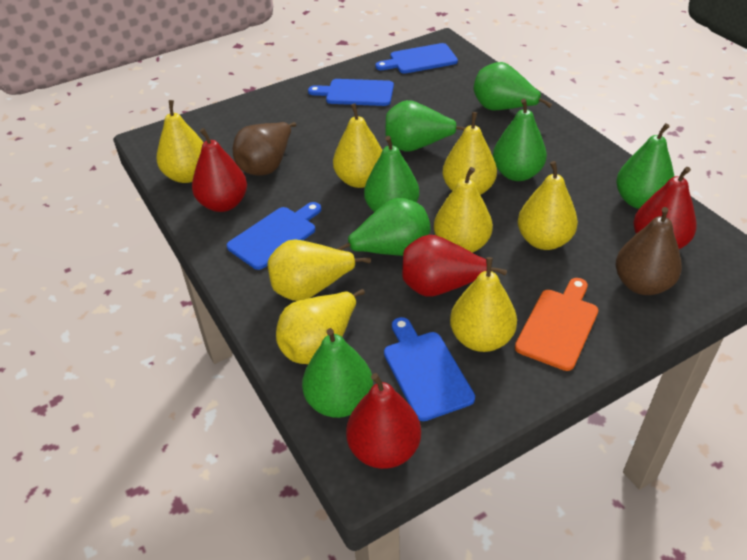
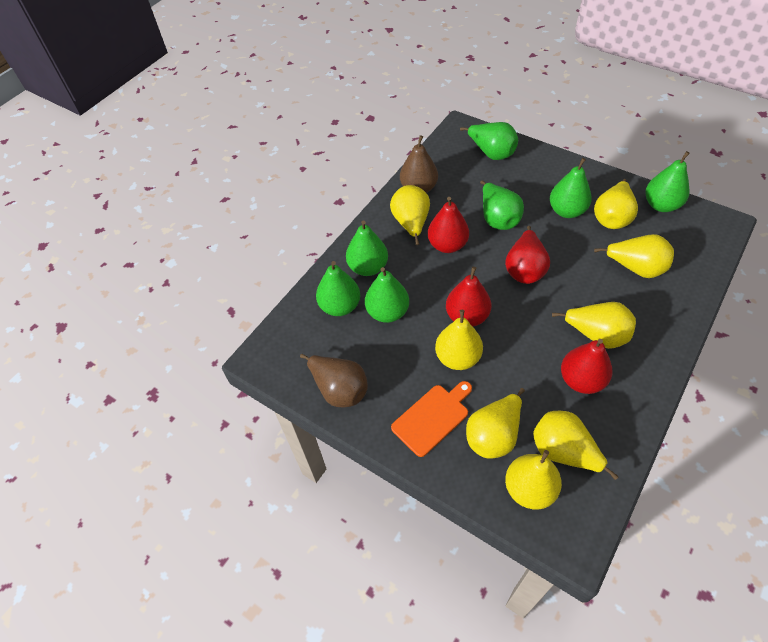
blue cutting board: 4 -> 0

